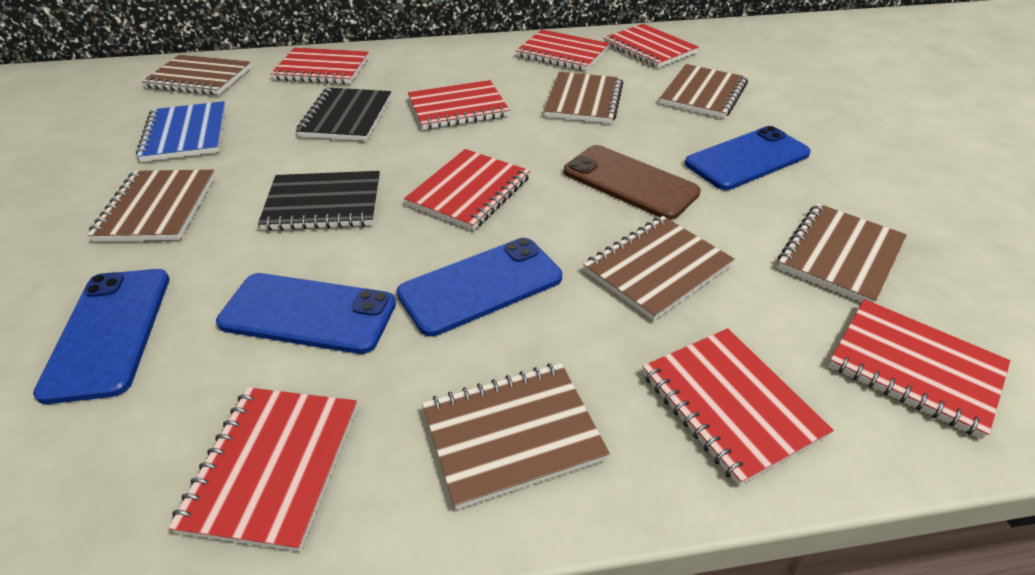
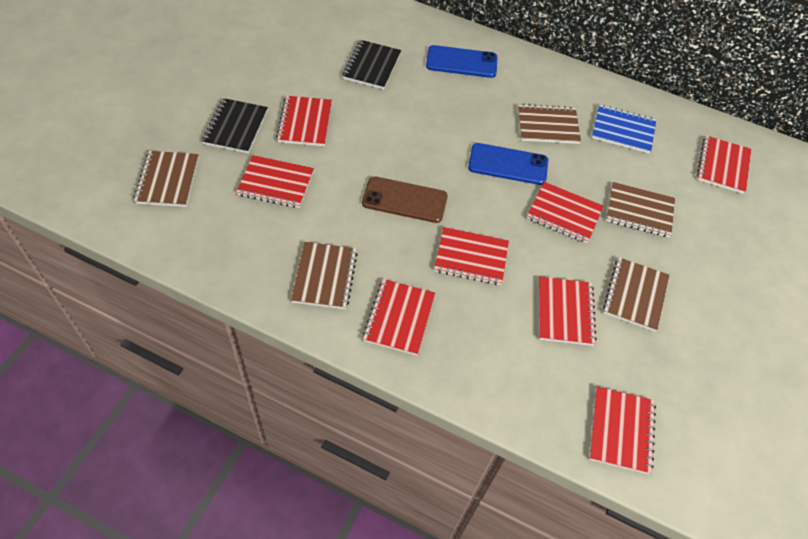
blue phone: 4 -> 2
brown notebook: 7 -> 5

